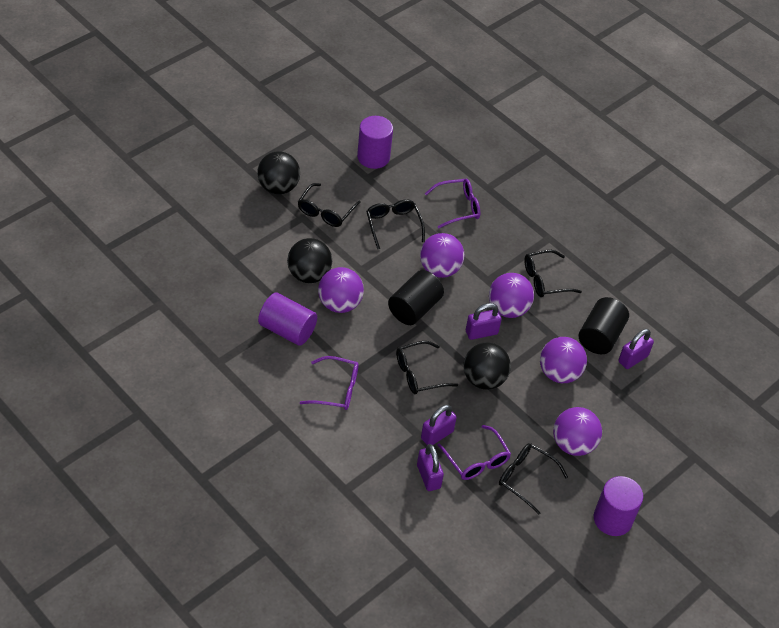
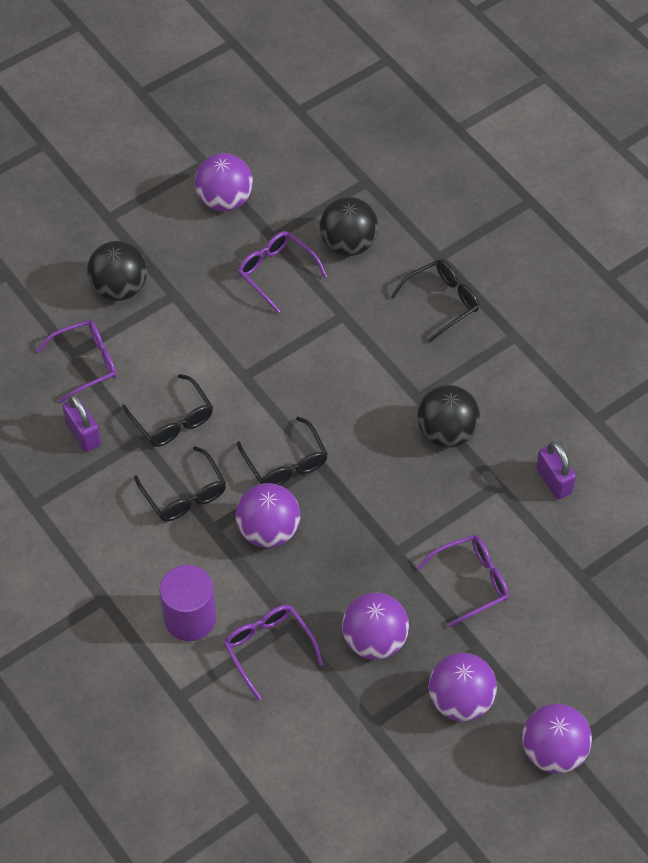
black cylinder: 2 -> 0
black glasses: 5 -> 4
purple cylinder: 3 -> 1
purple glasses: 3 -> 4
purple padlock: 4 -> 2

